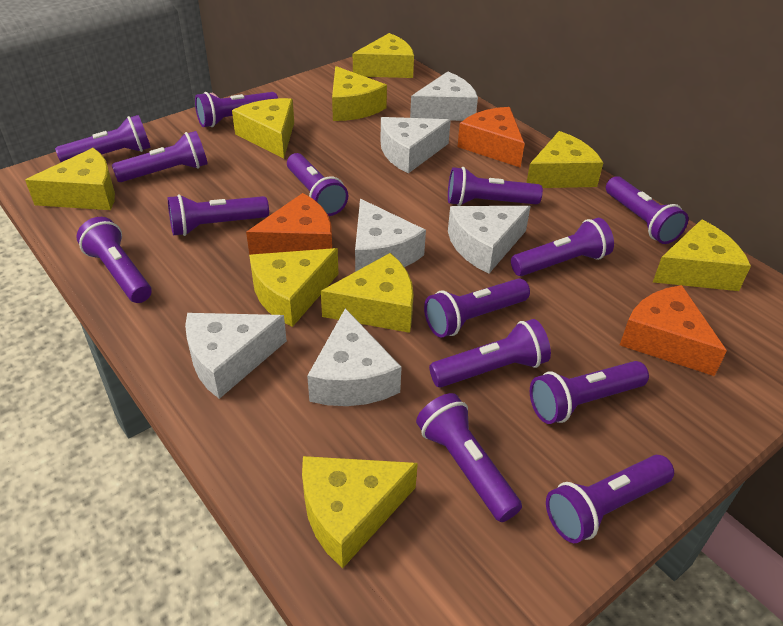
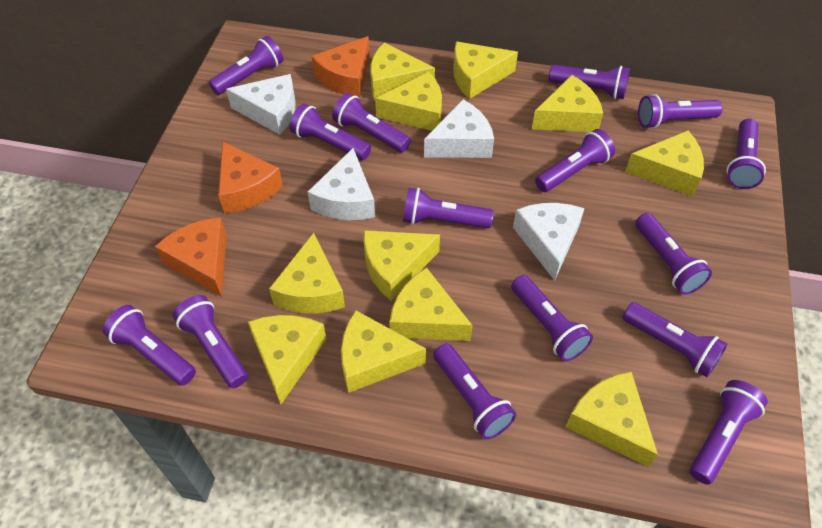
purple flashlight: 14 -> 15
white cheese: 6 -> 4
yellow cheese: 9 -> 11

